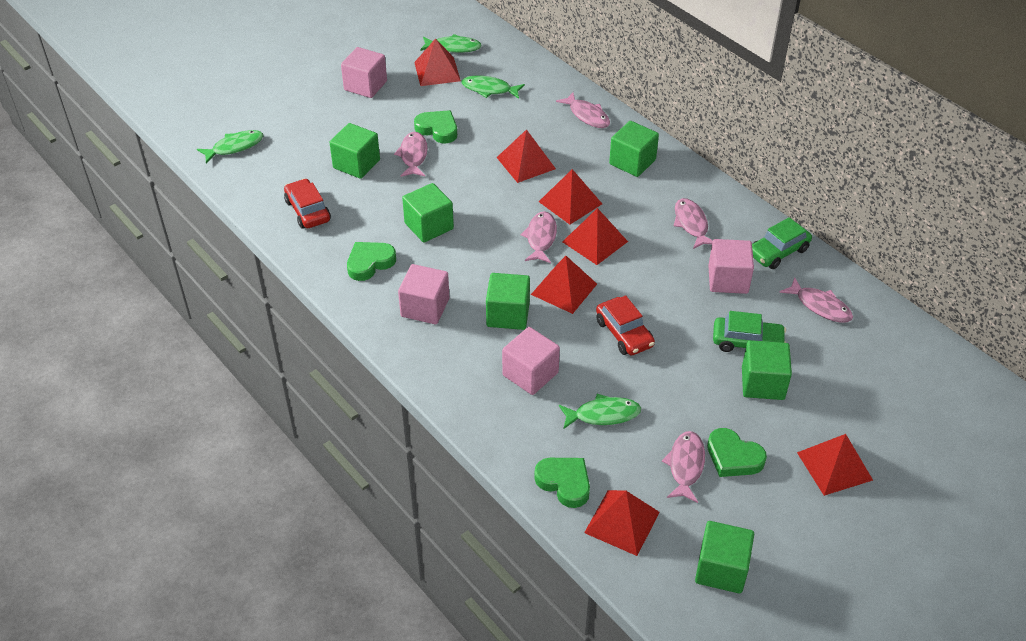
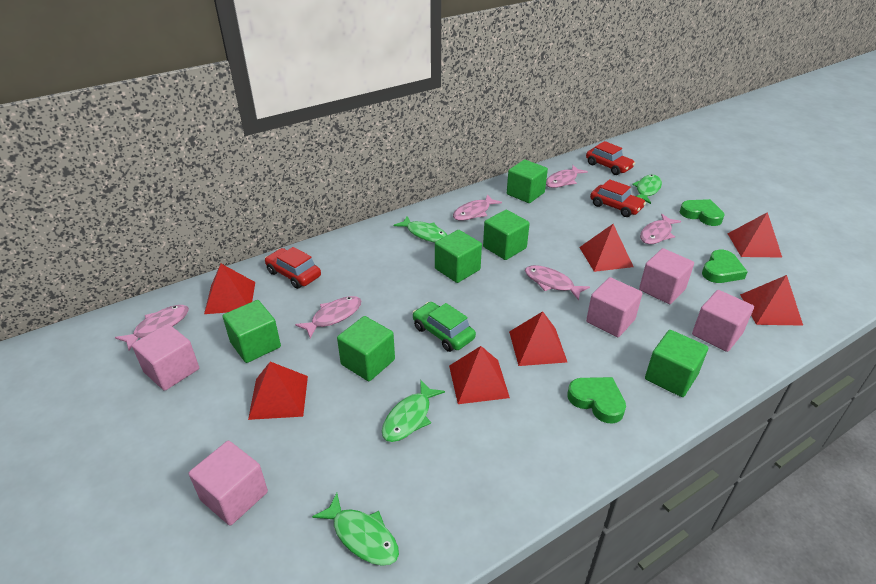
green car: 2 -> 1
green heart: 4 -> 3
pink cube: 4 -> 5
red car: 2 -> 3

